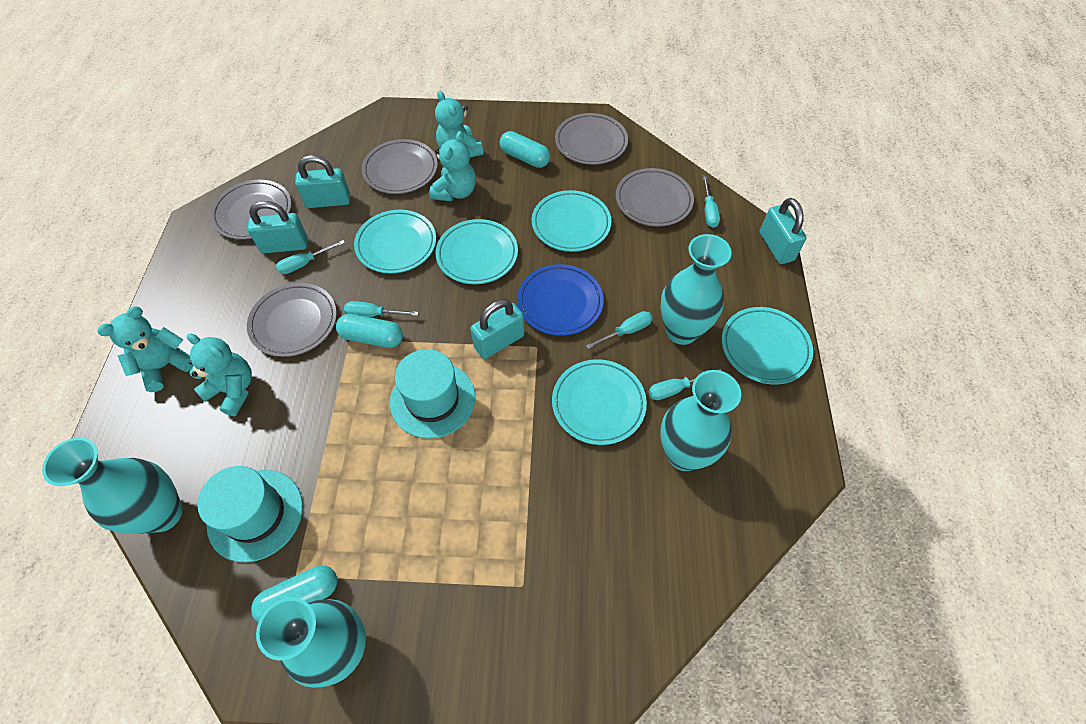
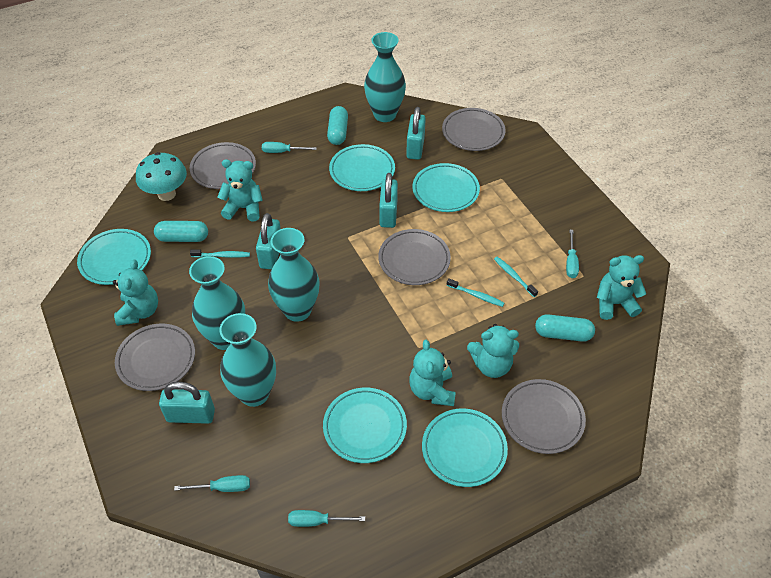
blue plate: 1 -> 0
turquoise hat: 2 -> 0
turquoise mushroom: 0 -> 1
turquoise screwdriver: 5 -> 4
turquoise teddy bear: 4 -> 5
turquoise toothbrush: 0 -> 3

